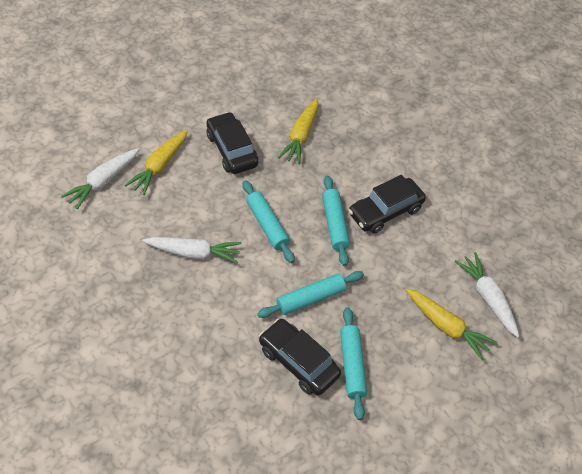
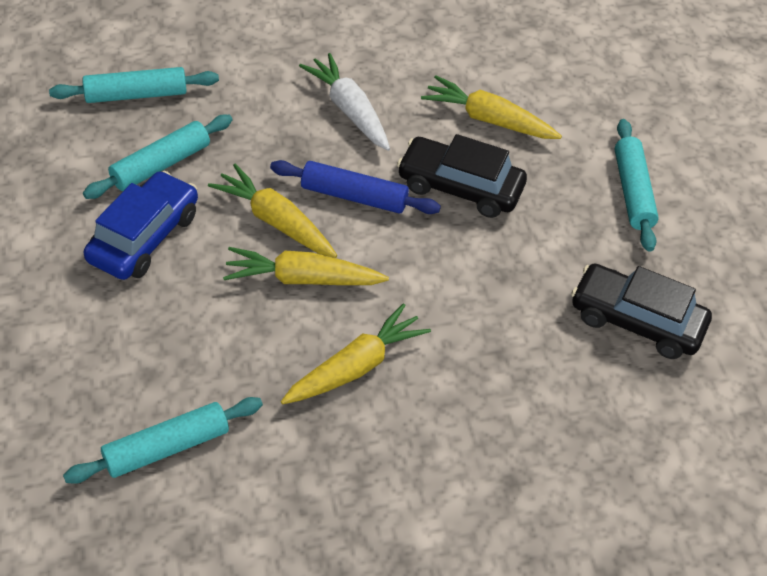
black car: 3 -> 2
blue car: 0 -> 1
blue rolling pin: 0 -> 1
white carrot: 3 -> 1
yellow carrot: 3 -> 4

